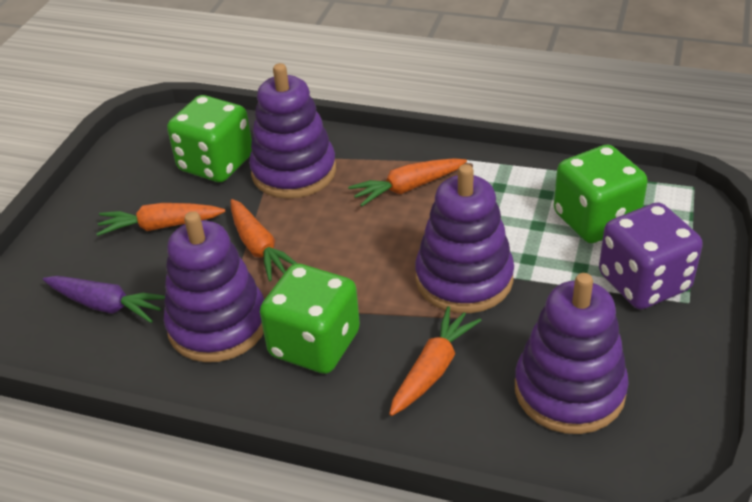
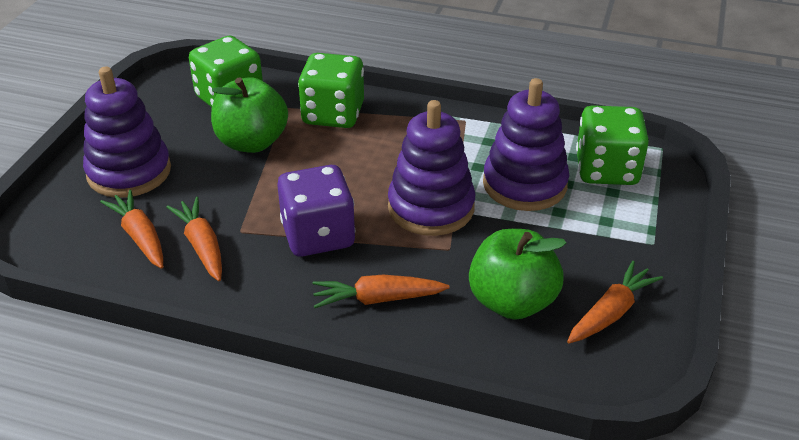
green apple: 0 -> 2
purple carrot: 1 -> 0
purple stacking toy: 4 -> 3

